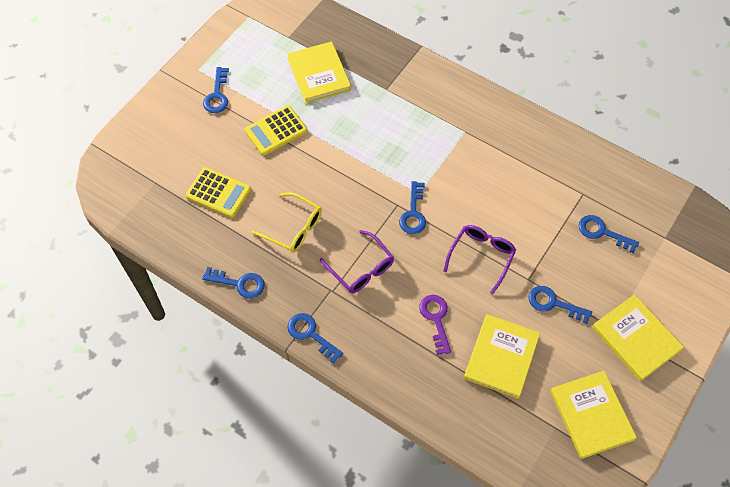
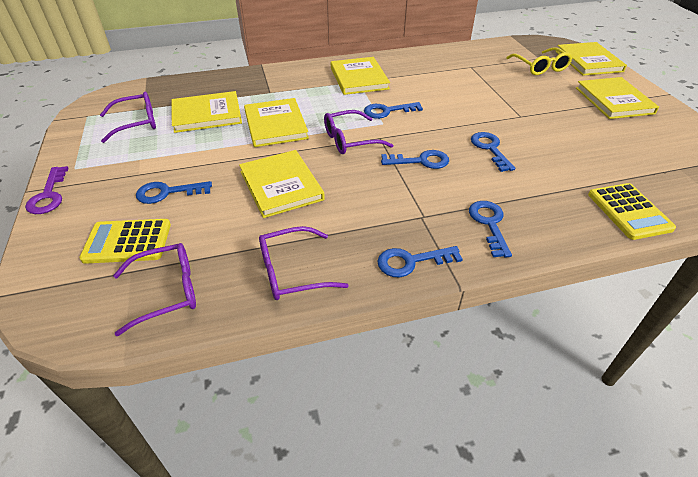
purple glasses: 2 -> 4
yellow book: 4 -> 6

